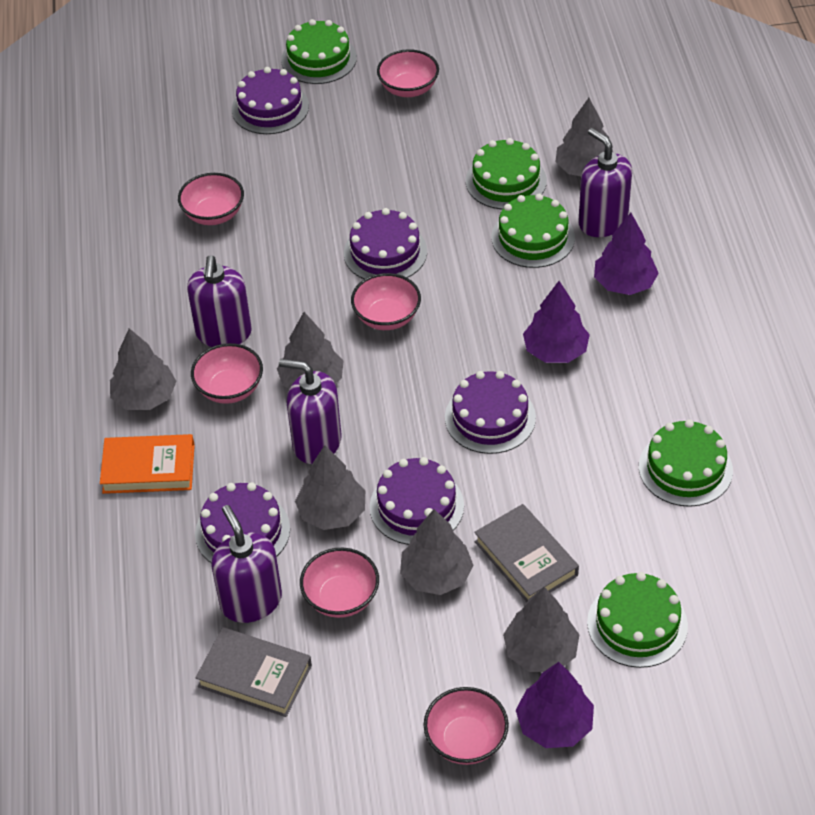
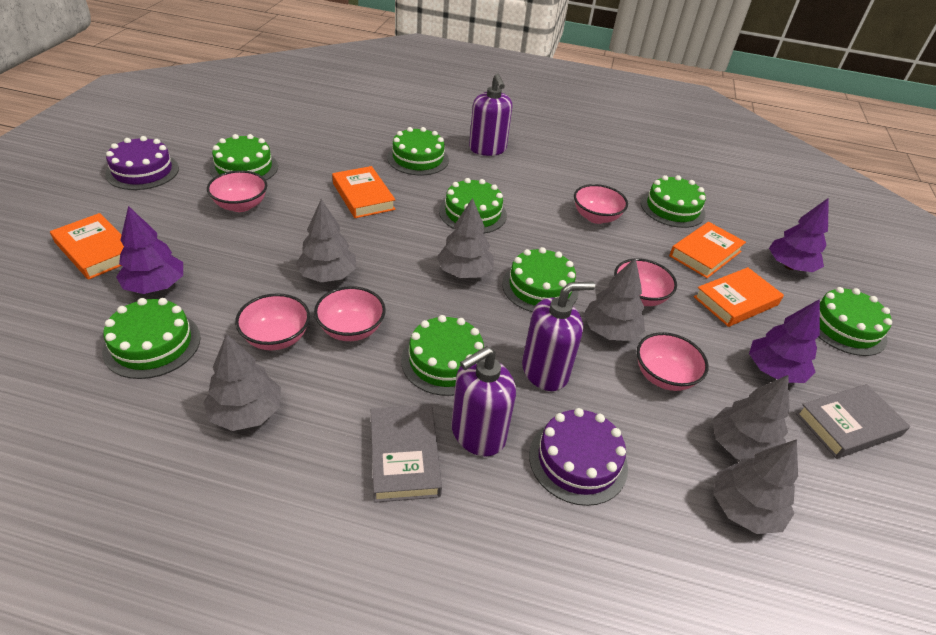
green cake: 5 -> 8
orange book: 1 -> 4
purple cake: 5 -> 2
purple soap dispenser: 4 -> 3

